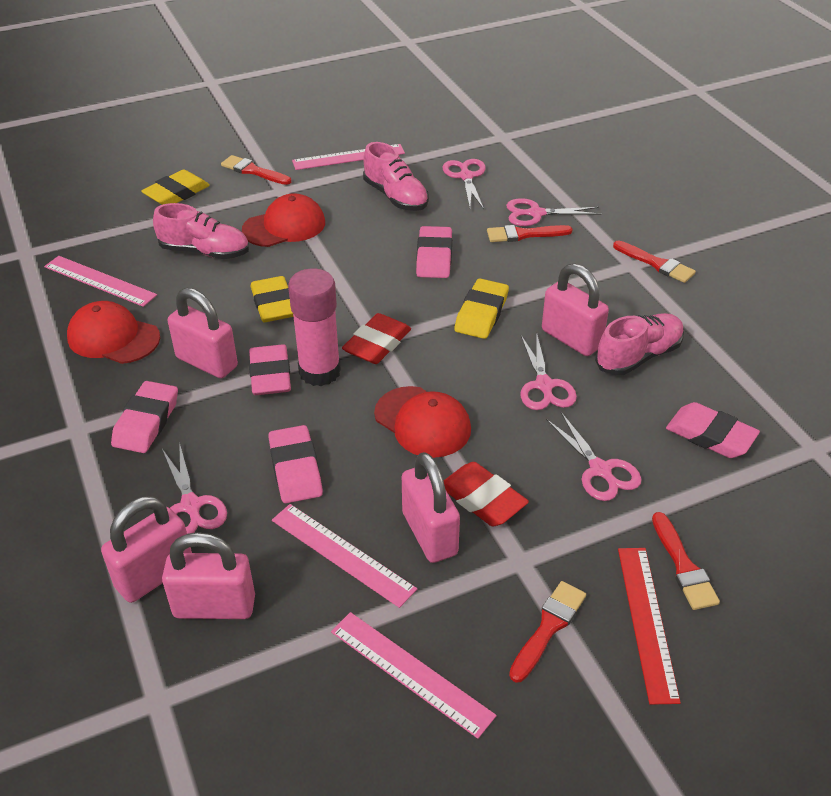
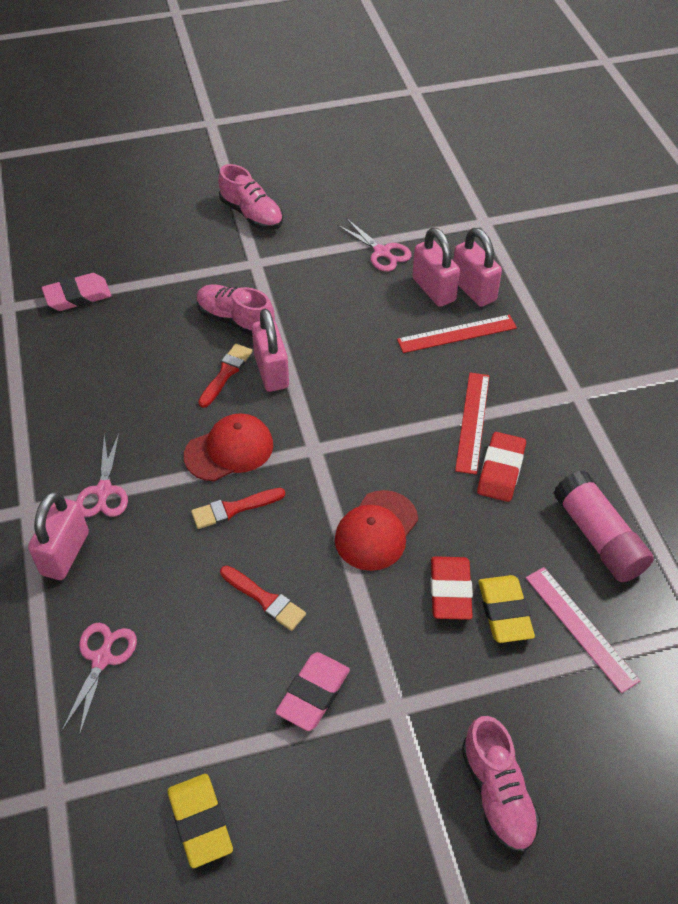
pink eraser: 5 -> 2
pink padlock: 5 -> 4
pink ruler: 4 -> 1
pink scissors: 5 -> 3
red brush: 5 -> 3
red cap: 3 -> 2
red ruler: 1 -> 2
yellow eraser: 3 -> 2

